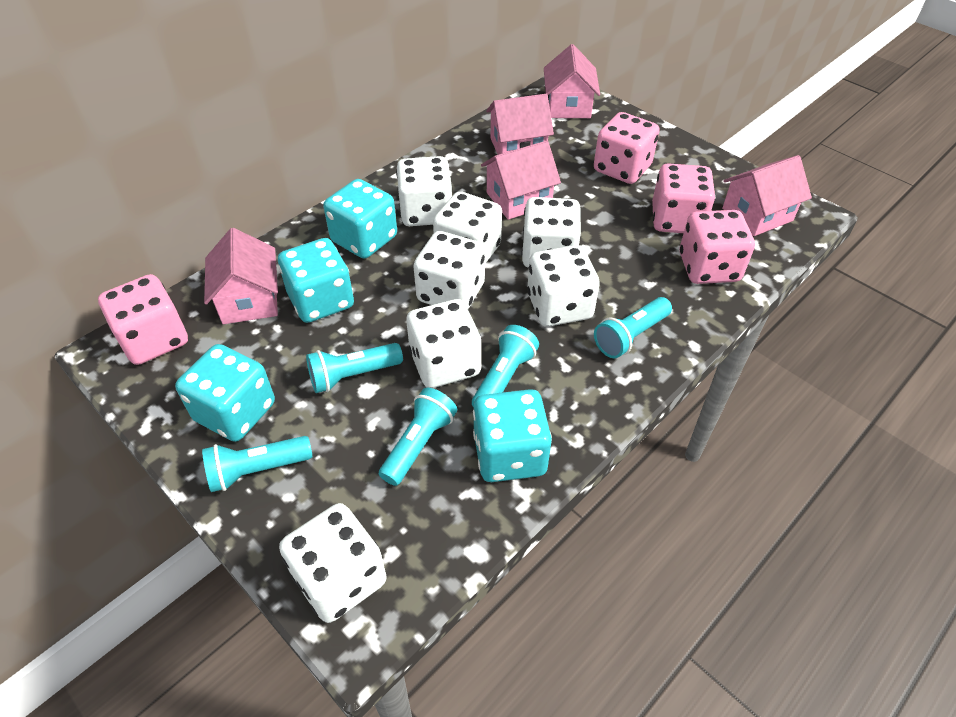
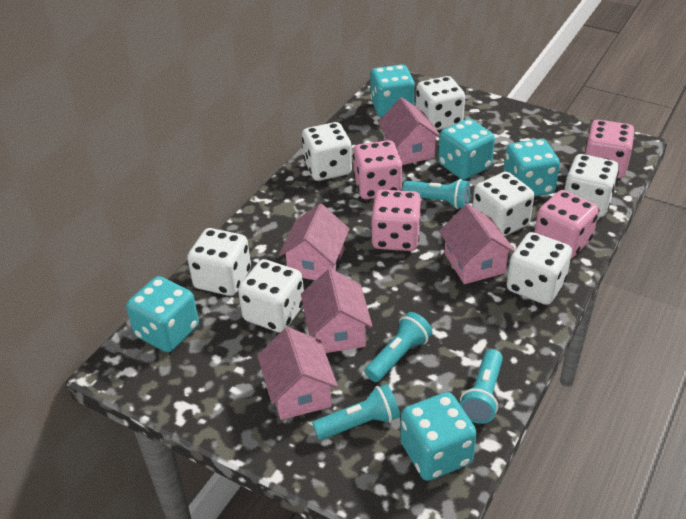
turquoise dice: 4 -> 5
turquoise flashlight: 5 -> 4

